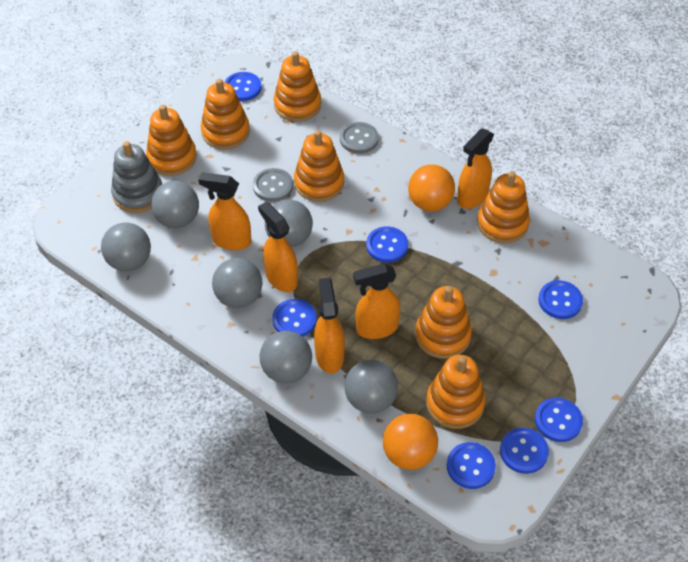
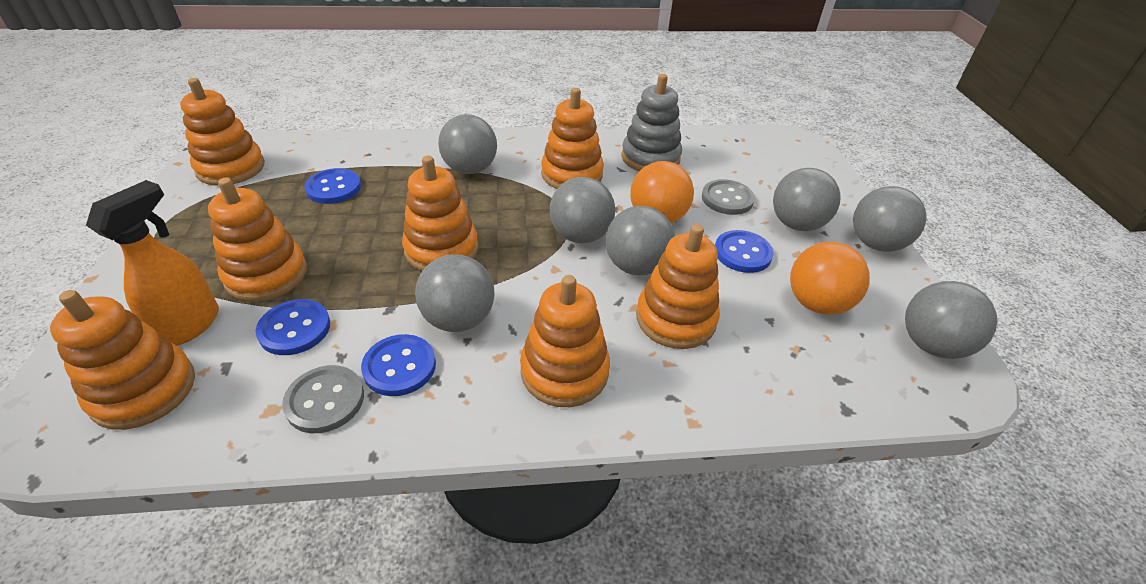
blue button: 7 -> 4
grey ball: 6 -> 7
orange spray bottle: 5 -> 1

